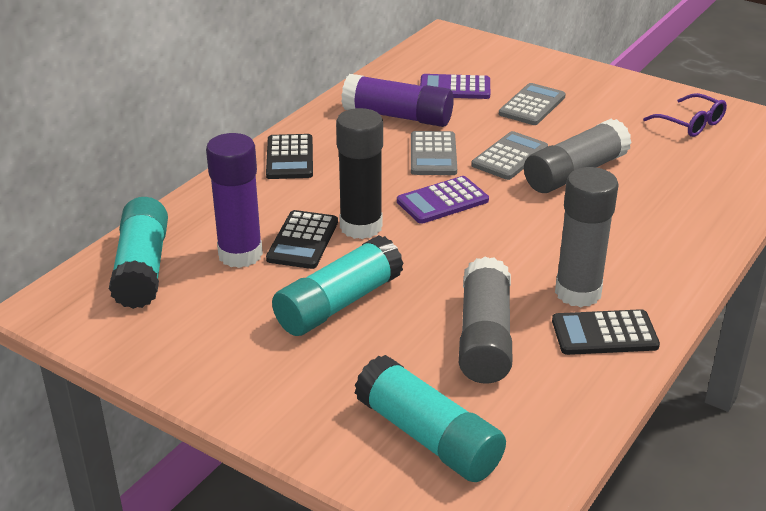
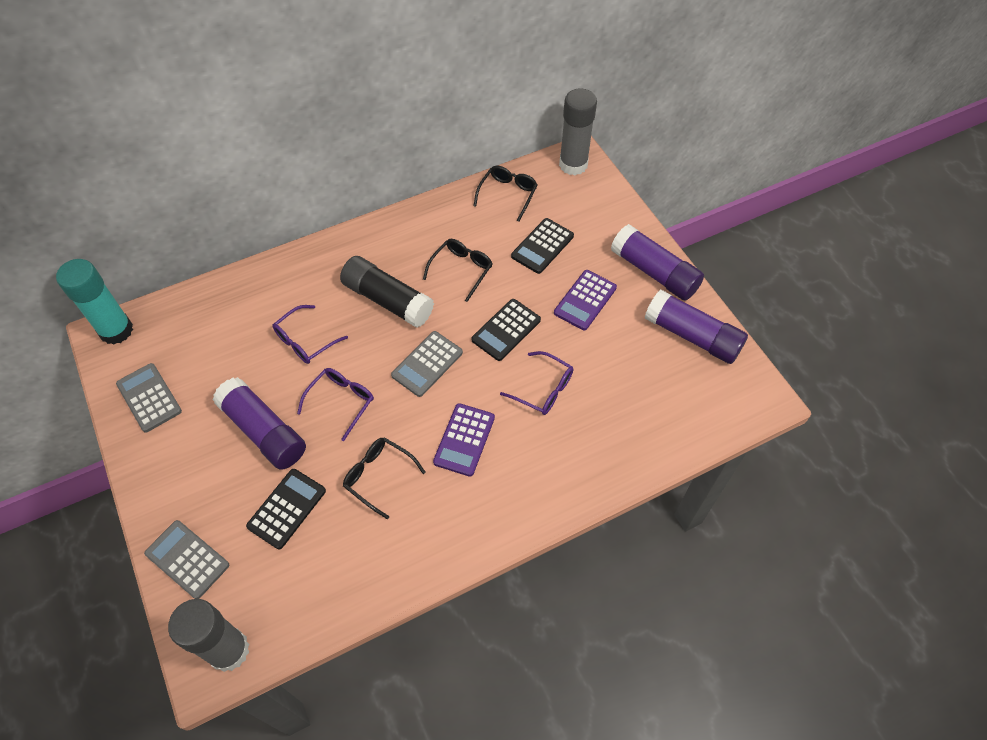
black glasses: 0 -> 3
grey glue stick: 3 -> 2
purple glasses: 1 -> 3
purple glue stick: 2 -> 3
turquoise glue stick: 3 -> 1

